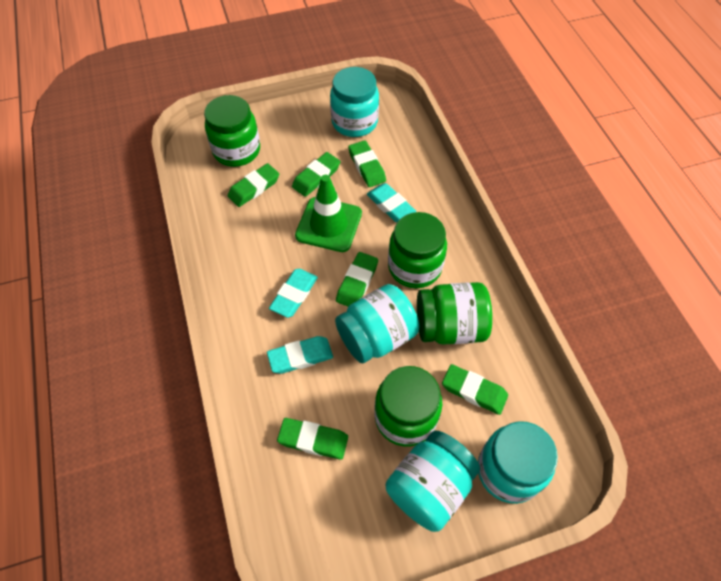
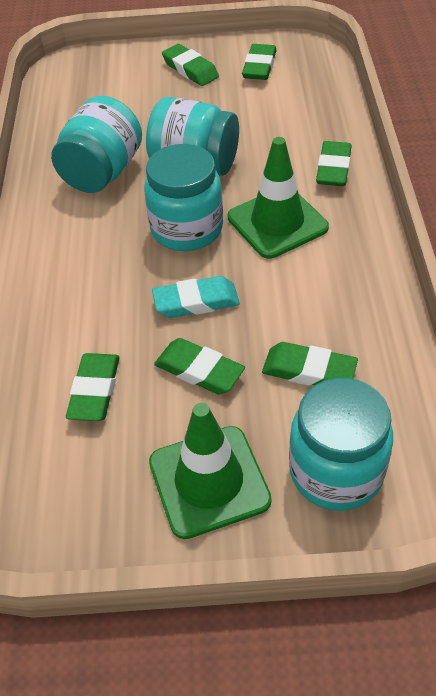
green jar: 4 -> 0
green traffic cone: 1 -> 2
turquoise eraser: 3 -> 1

